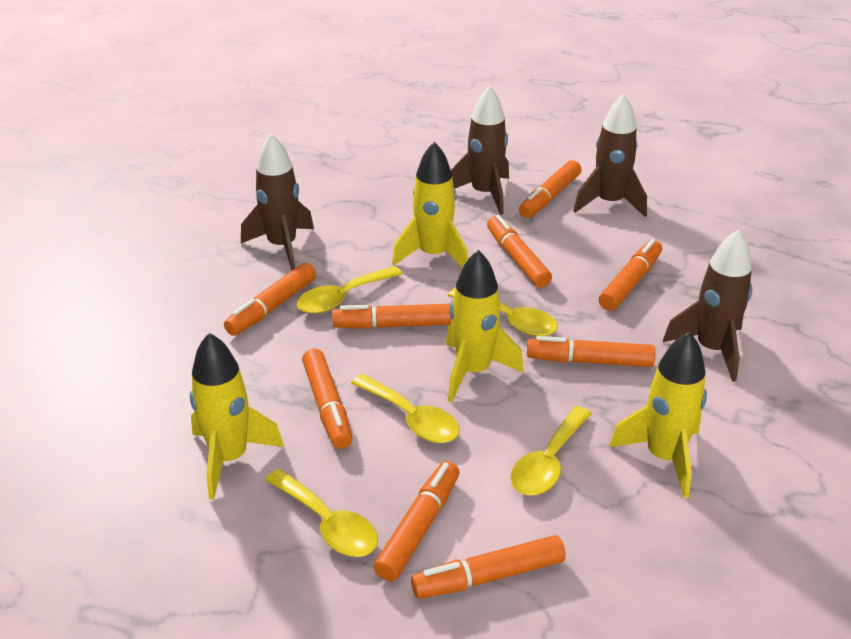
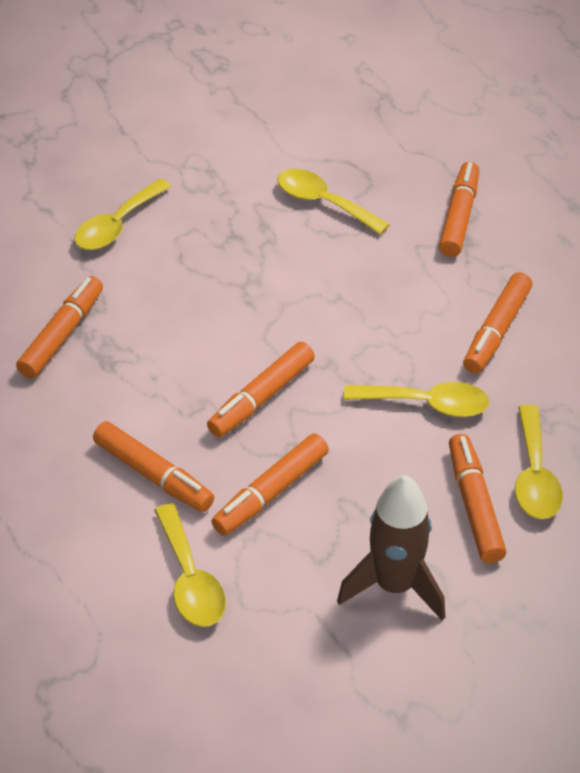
brown rocket: 4 -> 1
orange marker: 9 -> 7
yellow rocket: 4 -> 0

